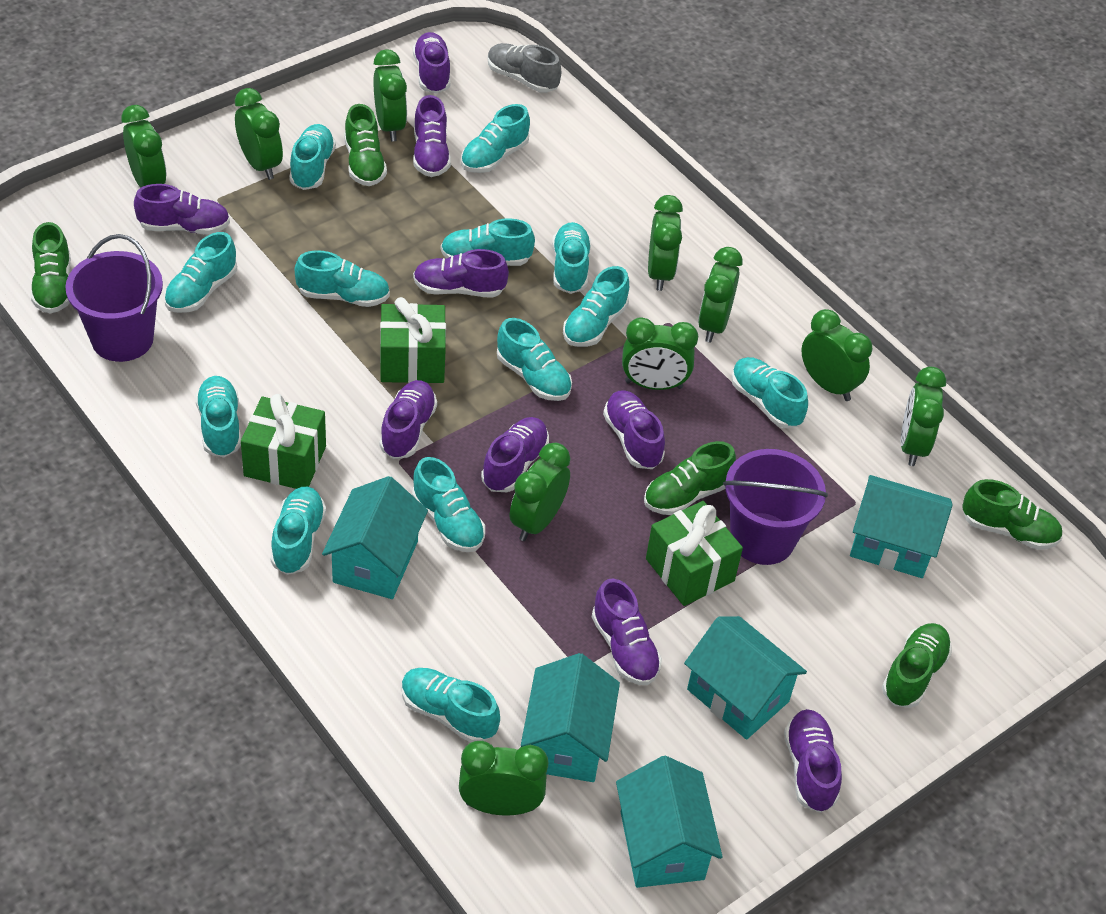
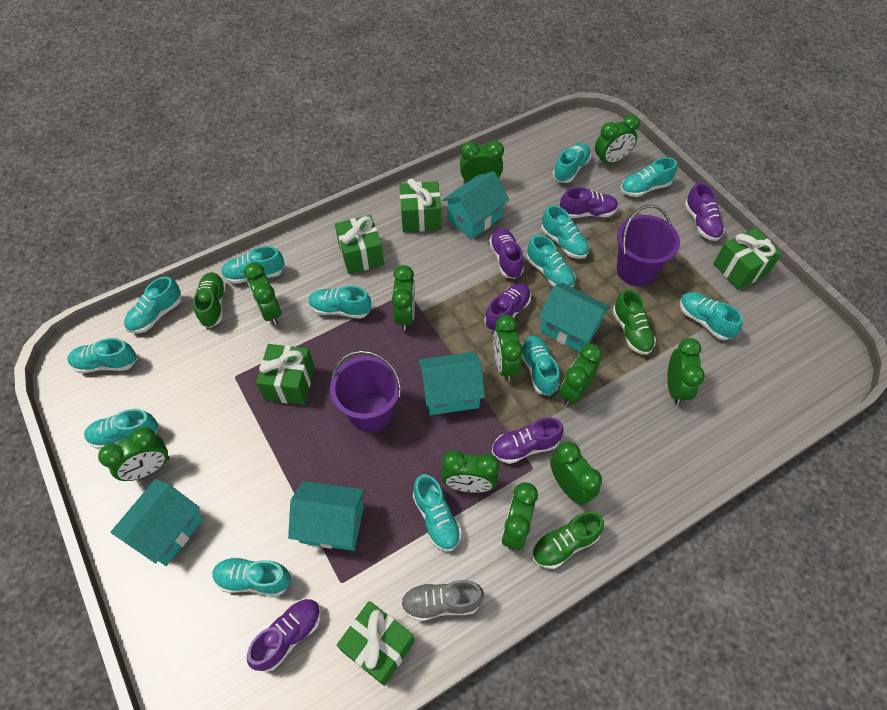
green clock: 10 -> 11
green gift: 3 -> 5
green shoe: 5 -> 3
purple shoe: 9 -> 6

